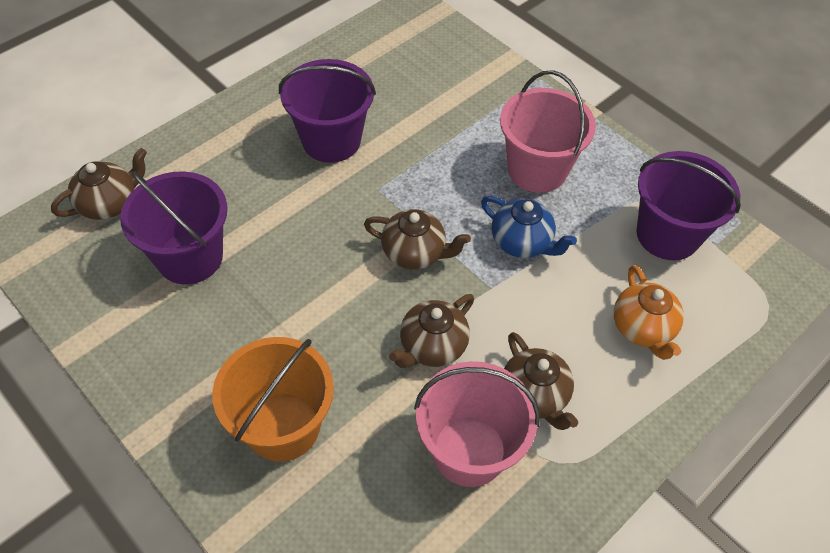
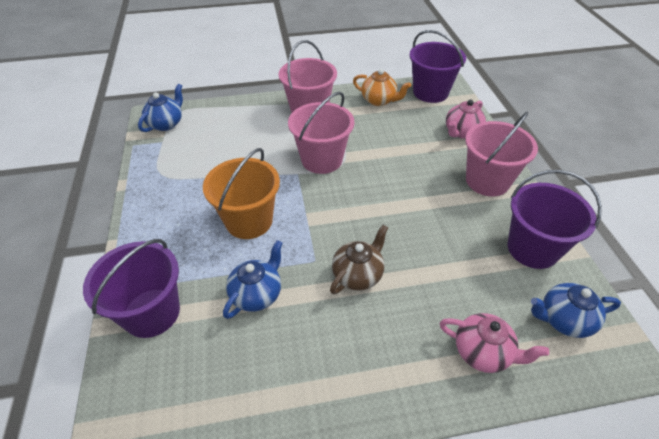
blue teapot: 1 -> 3
brown teapot: 4 -> 1
pink bucket: 2 -> 3
pink teapot: 0 -> 2

